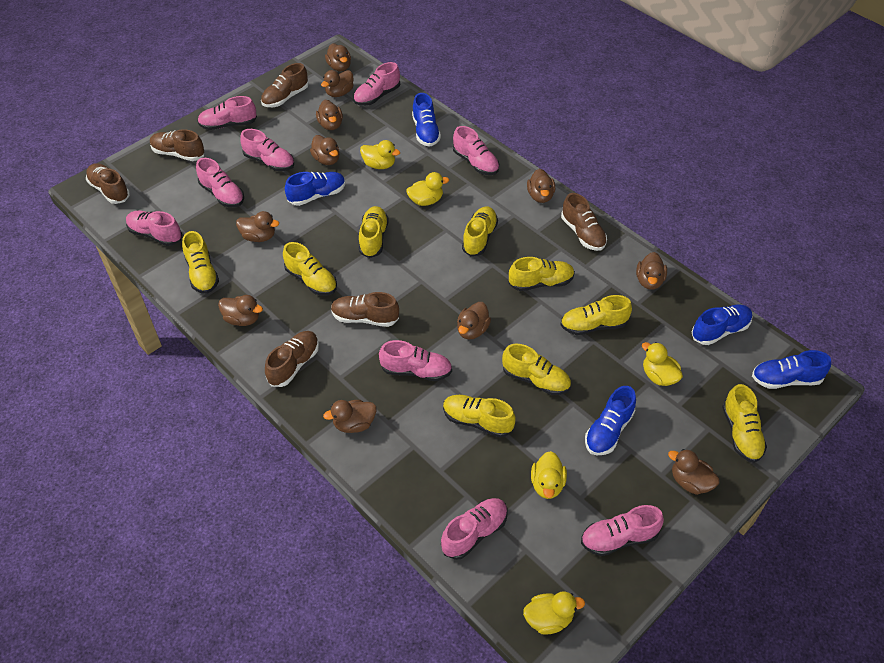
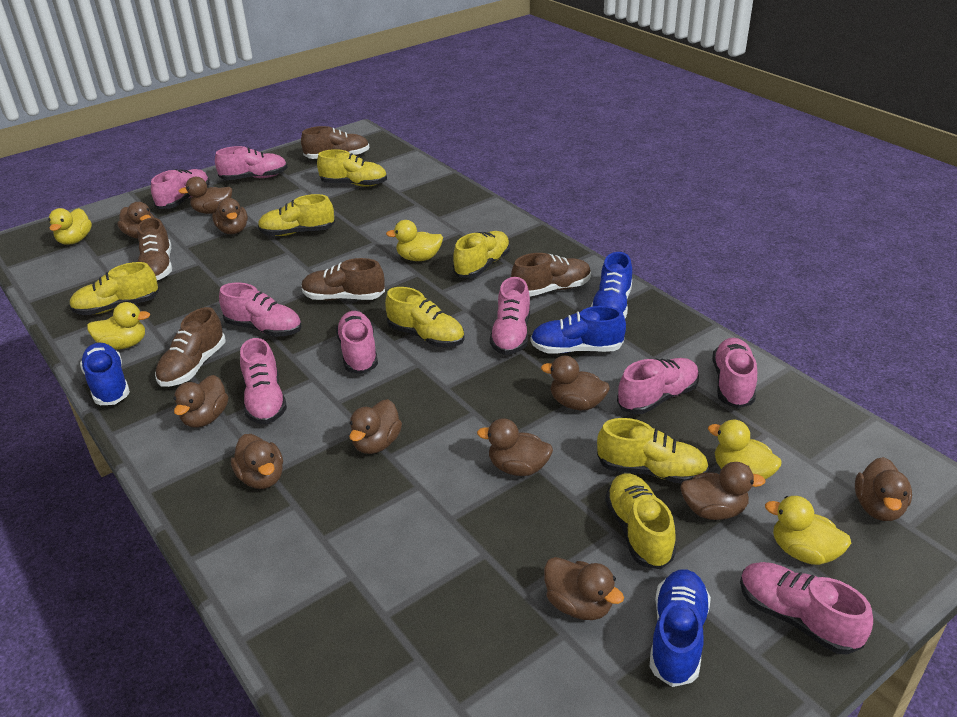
blue shoe: 5 -> 4
brown shoe: 6 -> 5
yellow shoe: 9 -> 7

